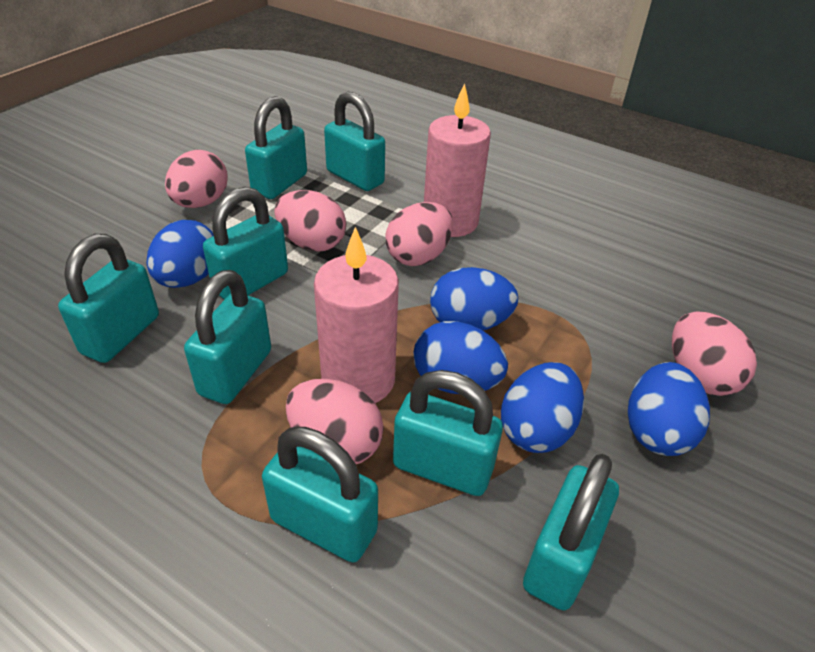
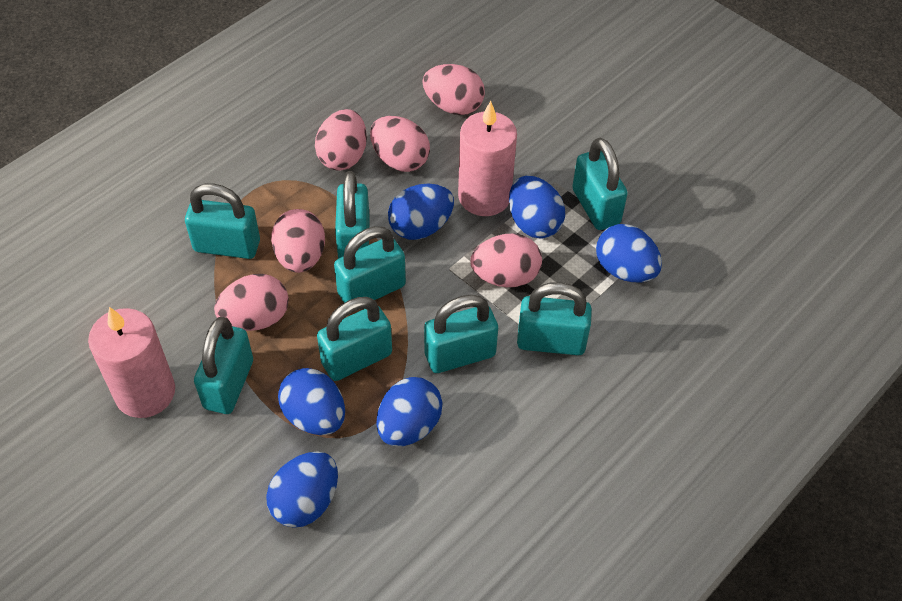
blue egg: 5 -> 6
pink egg: 5 -> 6

